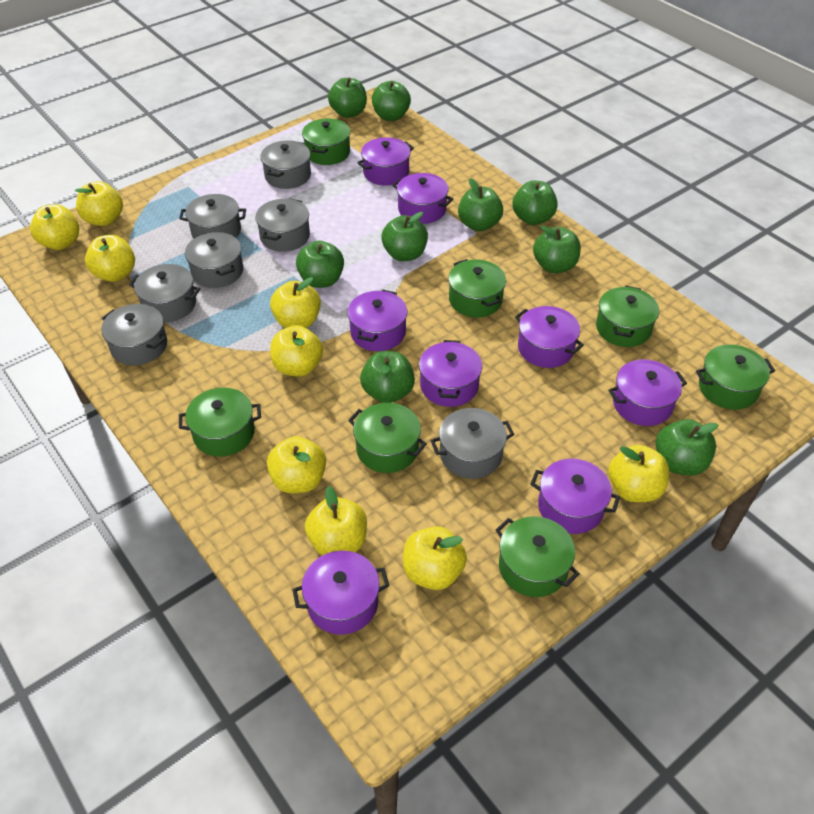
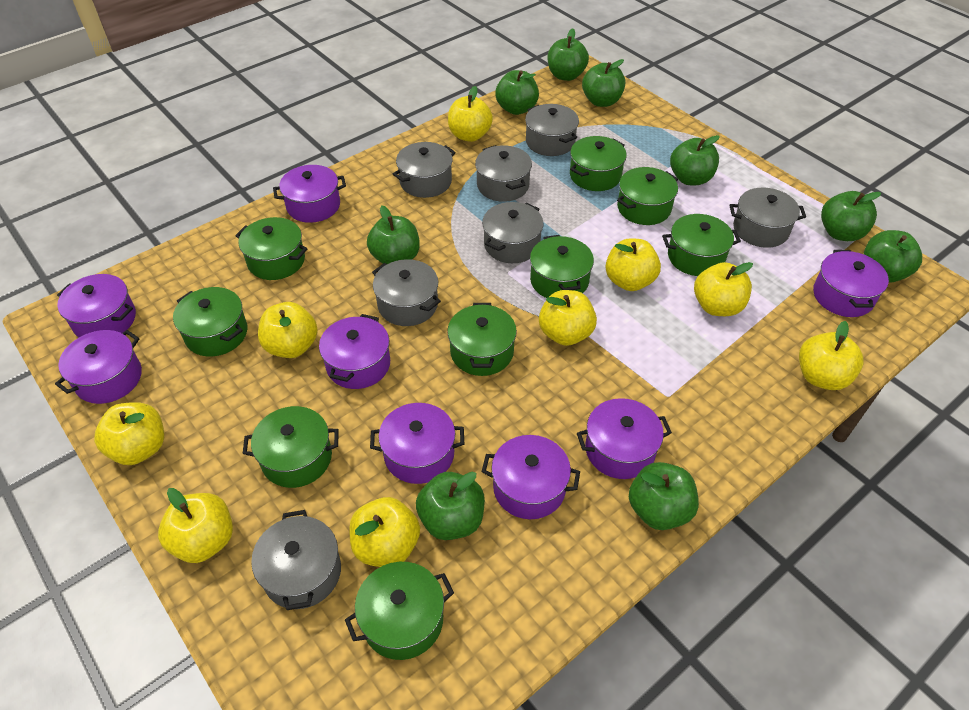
green pot: 7 -> 9

